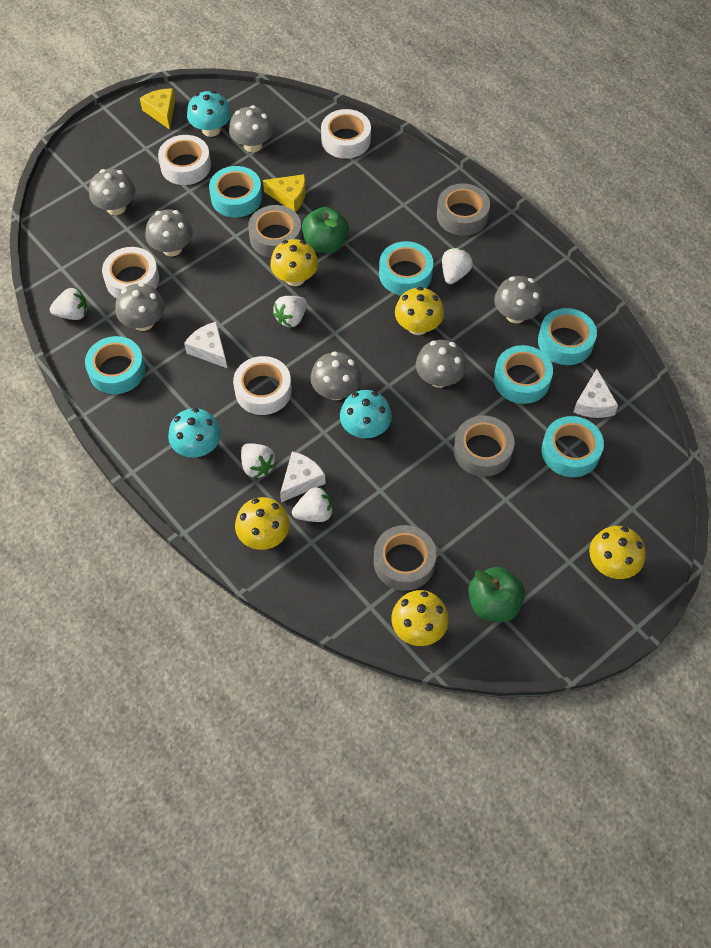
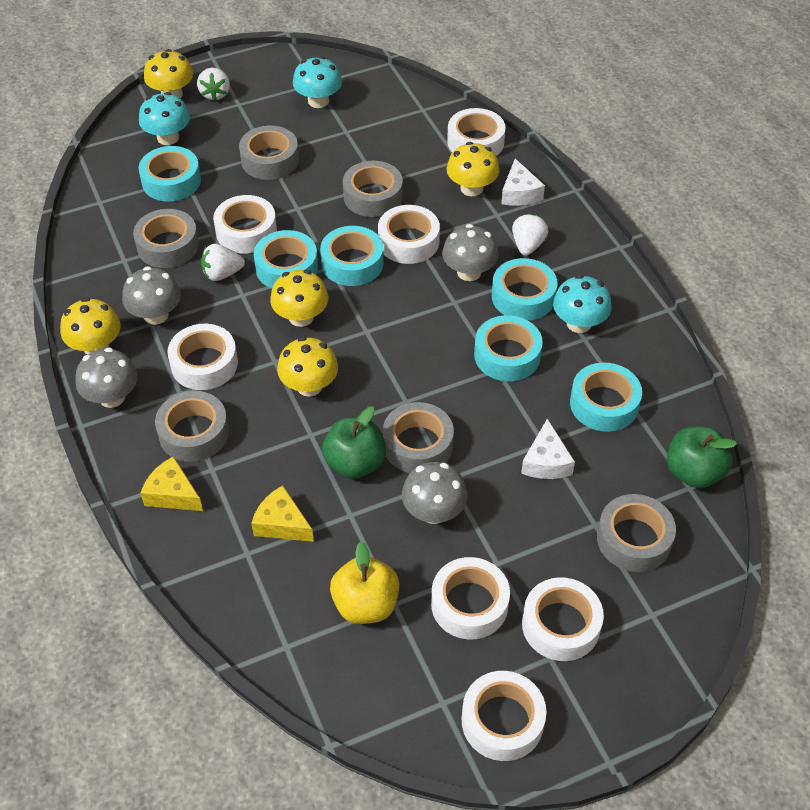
grey mushroom: 7 -> 4
grey tape: 4 -> 6
white cheese: 3 -> 2
white strawberry: 5 -> 3
white tape: 4 -> 7
yellow apple: 0 -> 1

